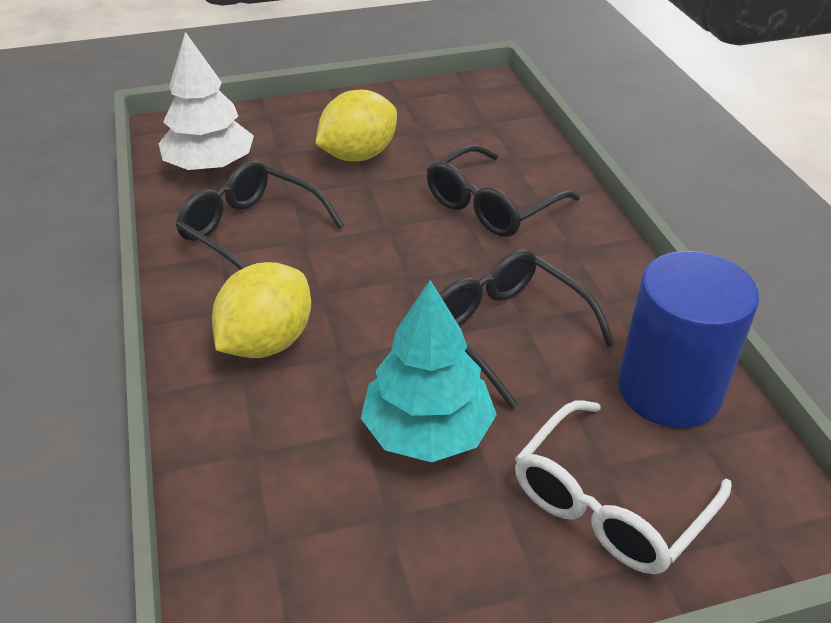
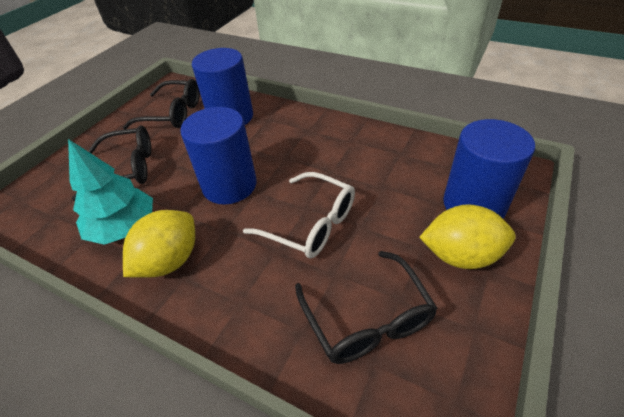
blue cylinder: 1 -> 3
white tree: 1 -> 0

